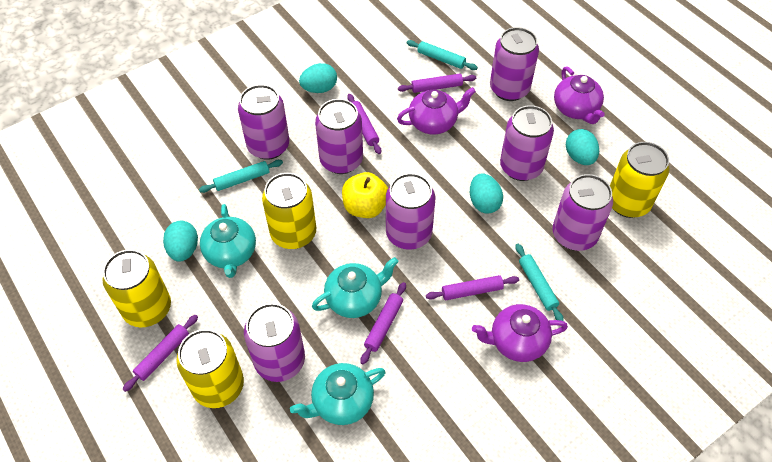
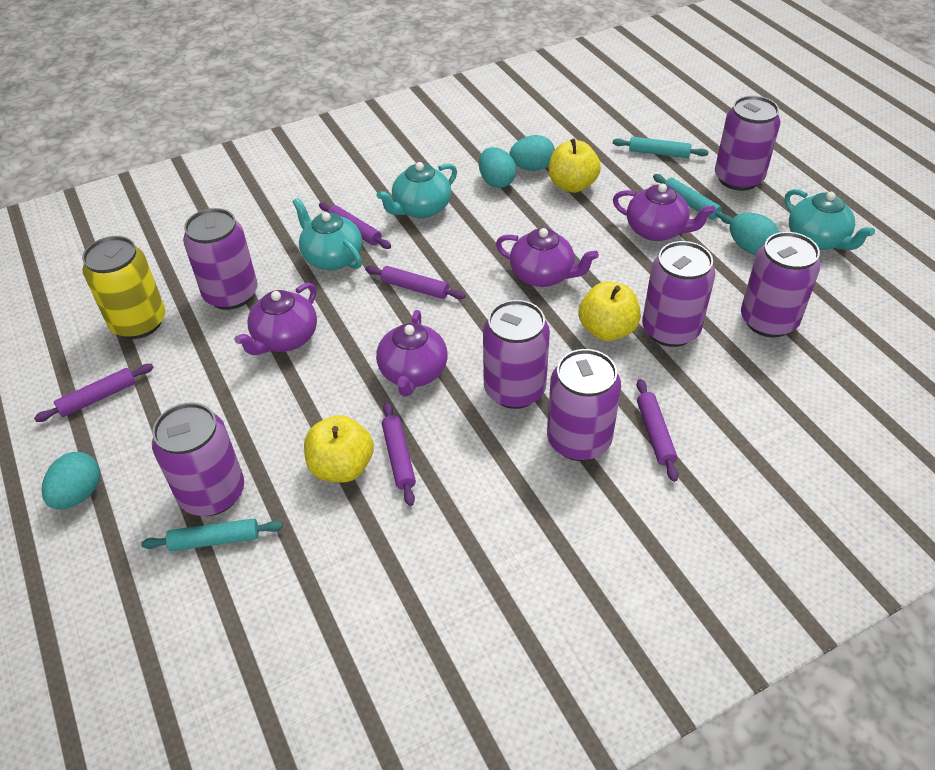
purple teapot: 3 -> 4
yellow apple: 1 -> 3
yellow can: 4 -> 1

